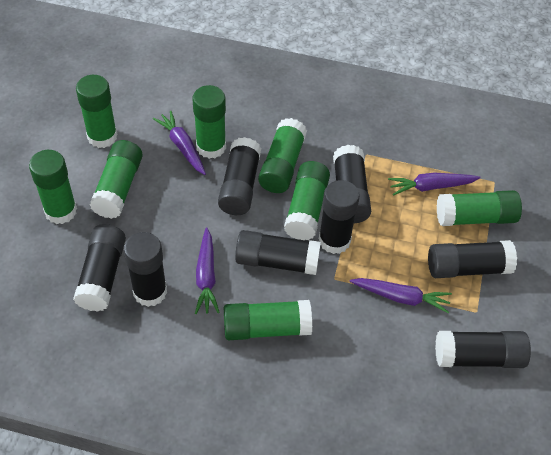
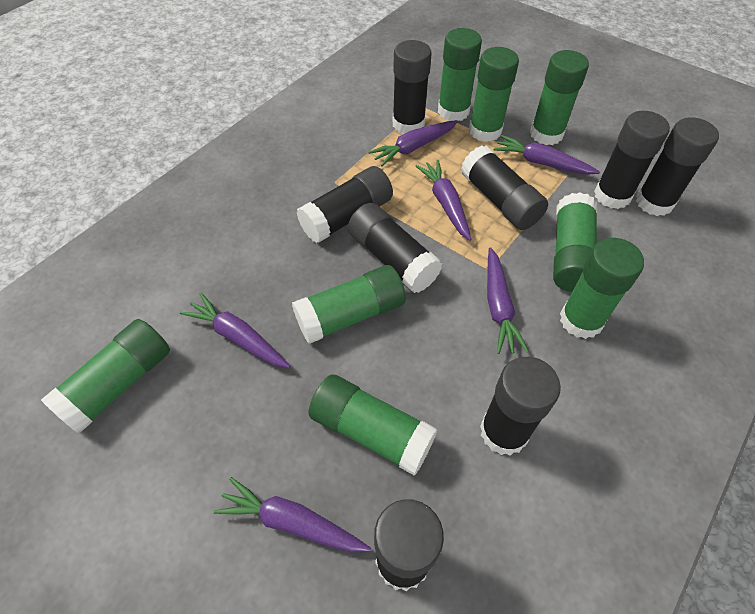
purple carrot: 4 -> 6

